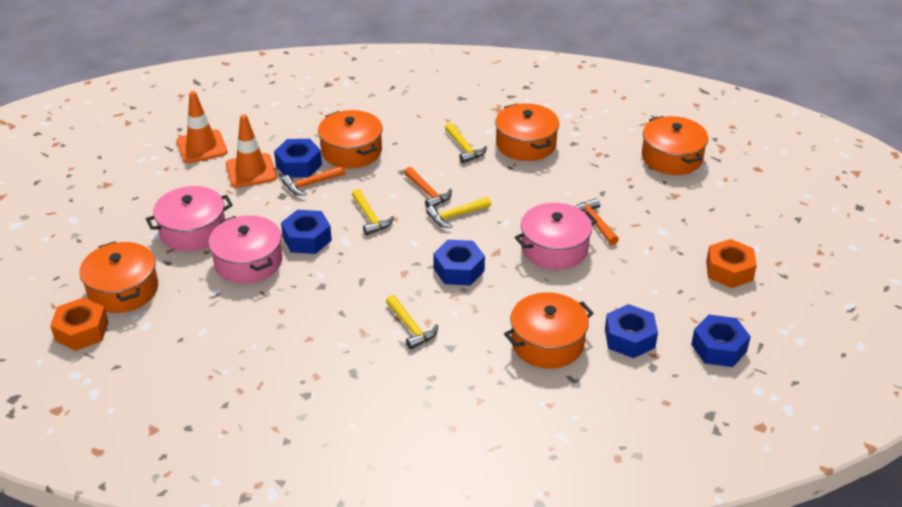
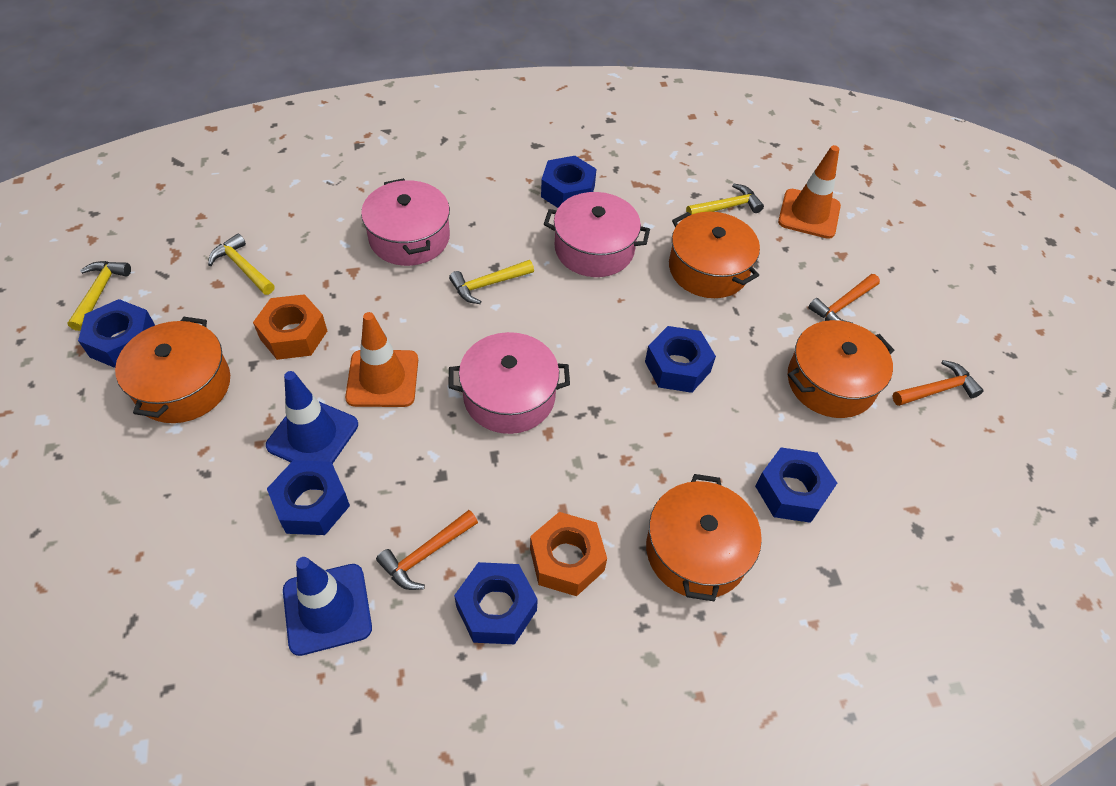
blue nut: 5 -> 6
blue traffic cone: 0 -> 2
orange pot: 5 -> 4

